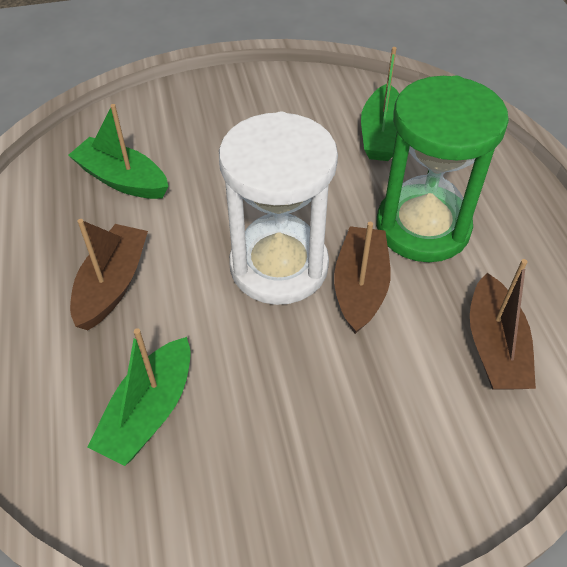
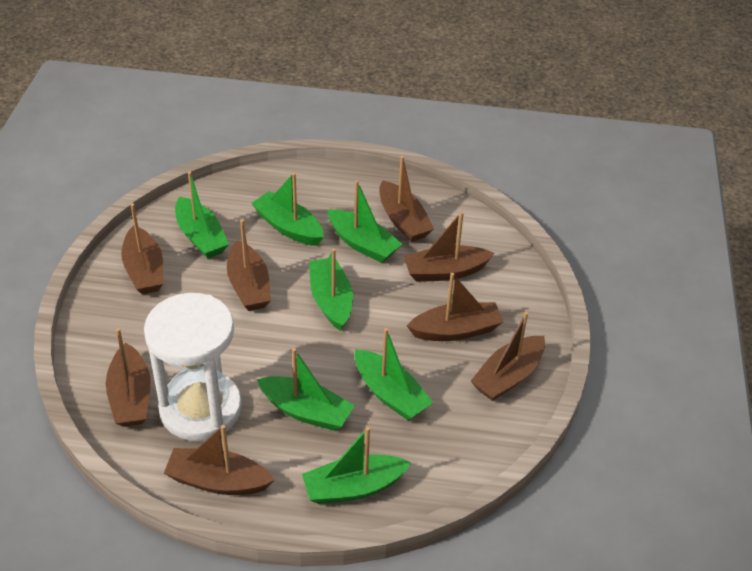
brown boat: 3 -> 8
green boat: 3 -> 7
green hourglass: 1 -> 0

